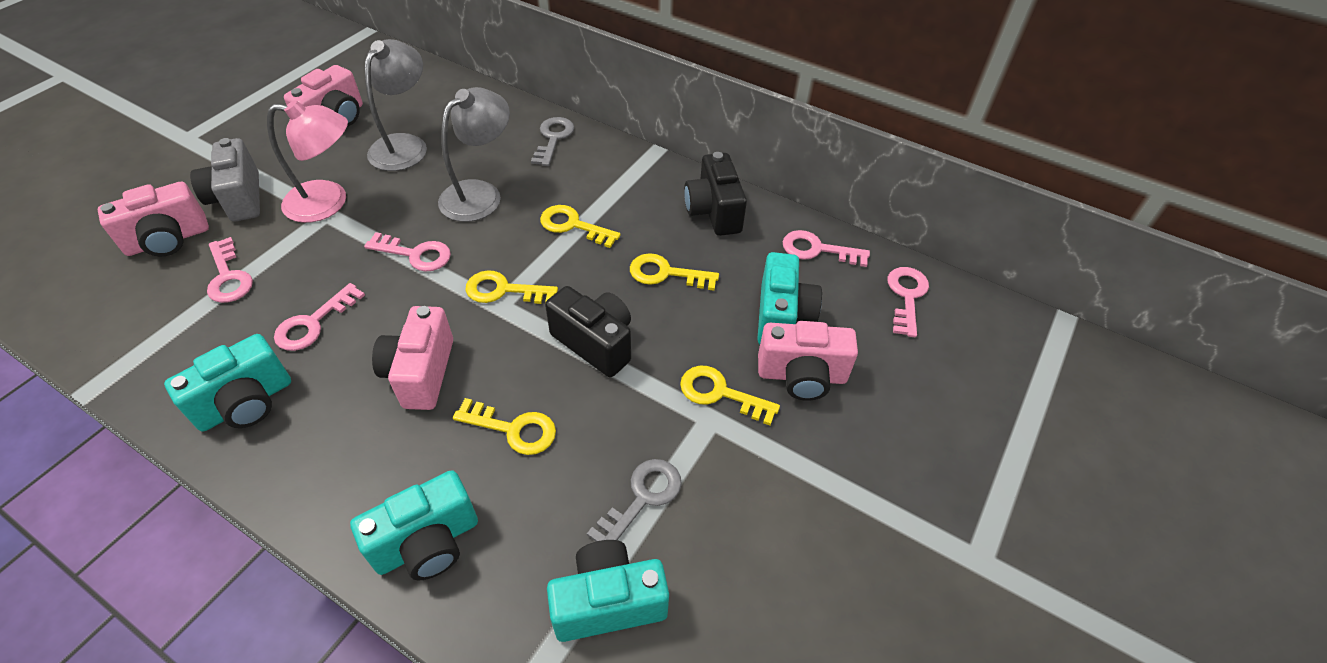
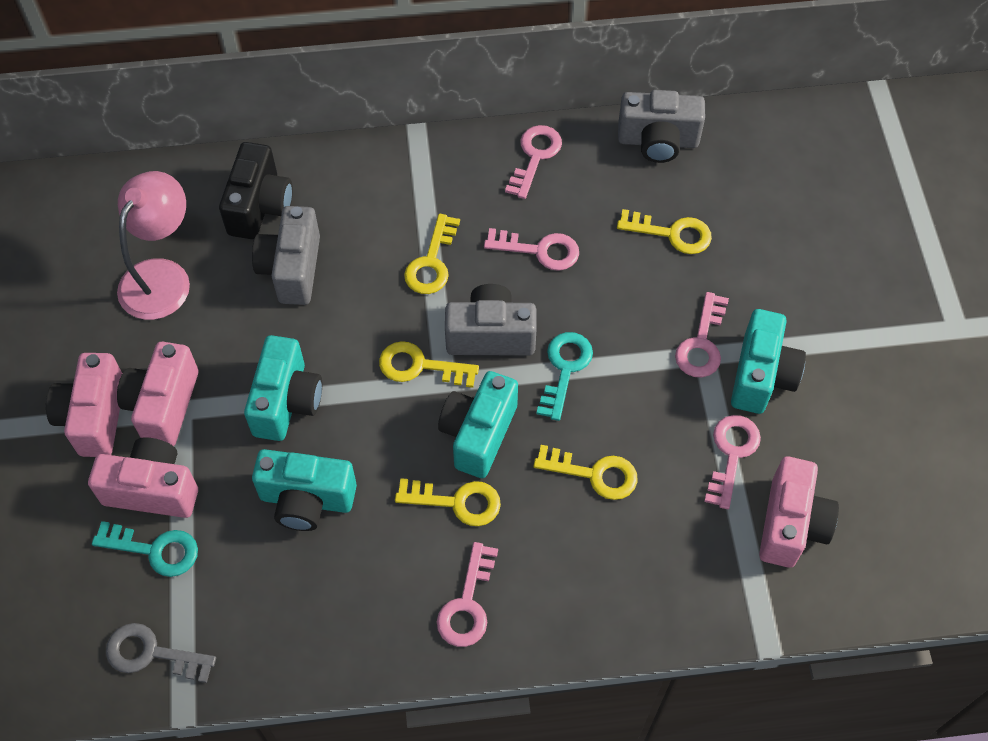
black camera: 2 -> 1
grey camera: 1 -> 3
grey key: 2 -> 1
grey lamp: 2 -> 0
turquoise key: 0 -> 2

